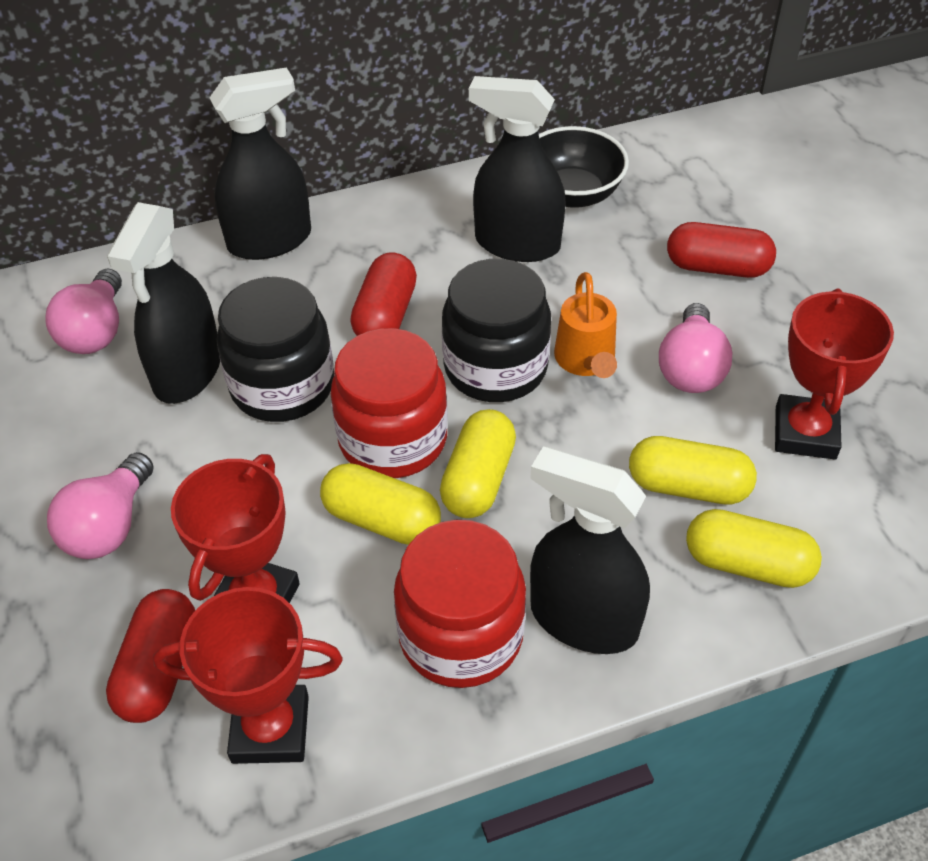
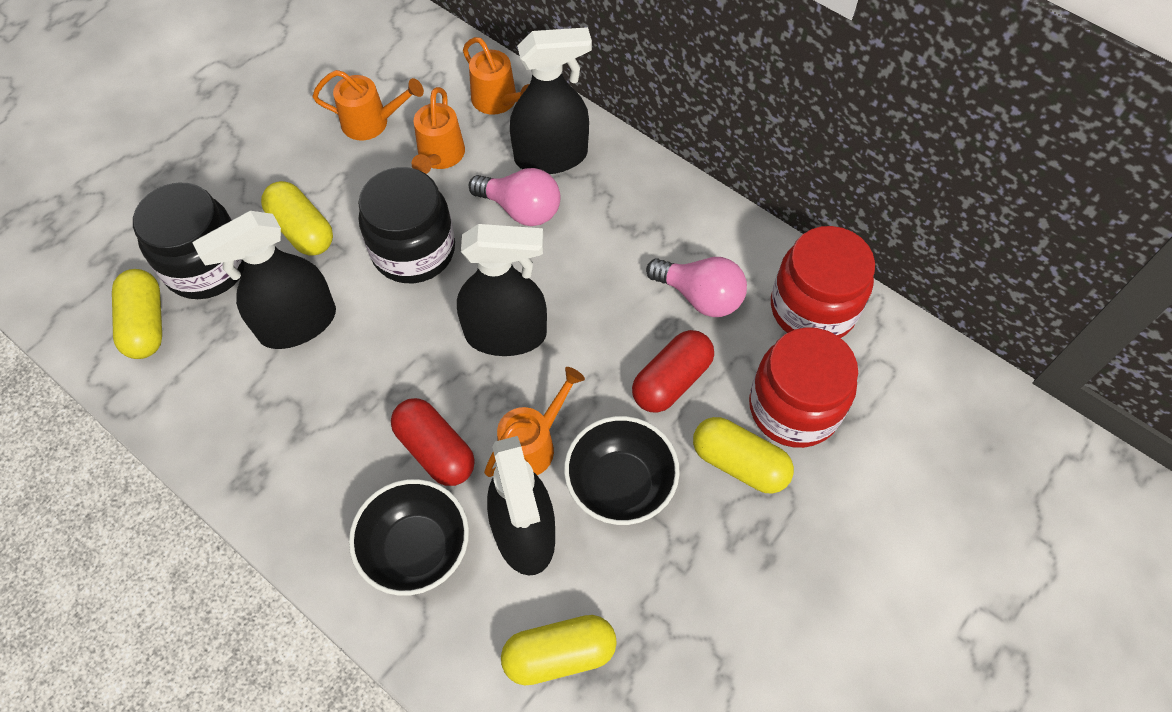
black bowl: 1 -> 2
orange watering can: 1 -> 4
pink light bulb: 3 -> 2
red capsule: 3 -> 2
red trophy: 3 -> 0

